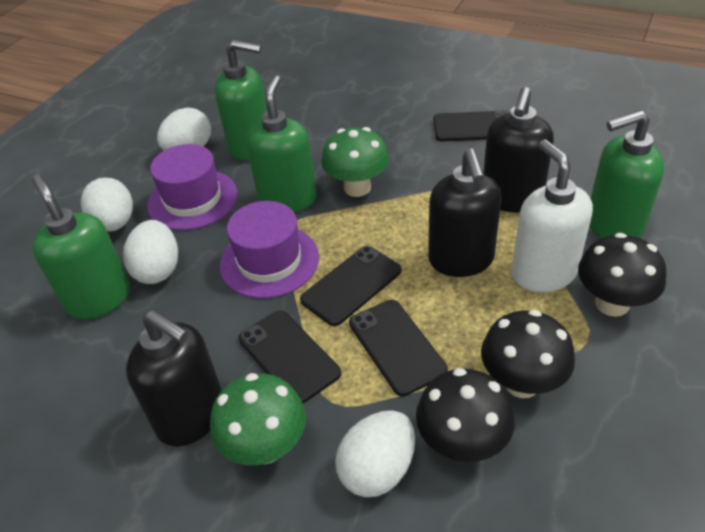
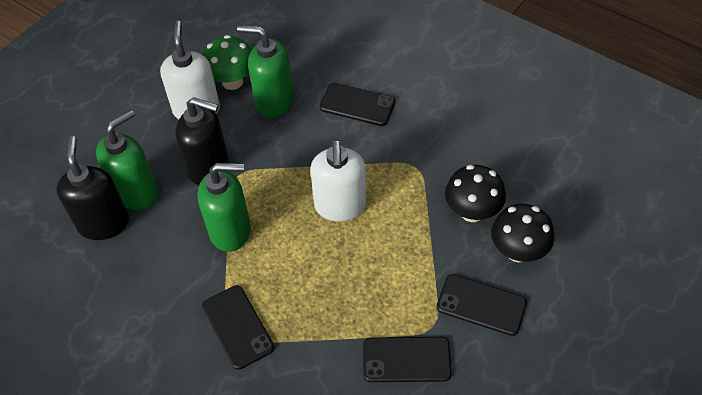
black mushroom: 3 -> 2
black soap dispenser: 3 -> 2
green mushroom: 2 -> 1
green soap dispenser: 4 -> 3
purple hat: 2 -> 0
white egg: 4 -> 0
white soap dispenser: 1 -> 2

